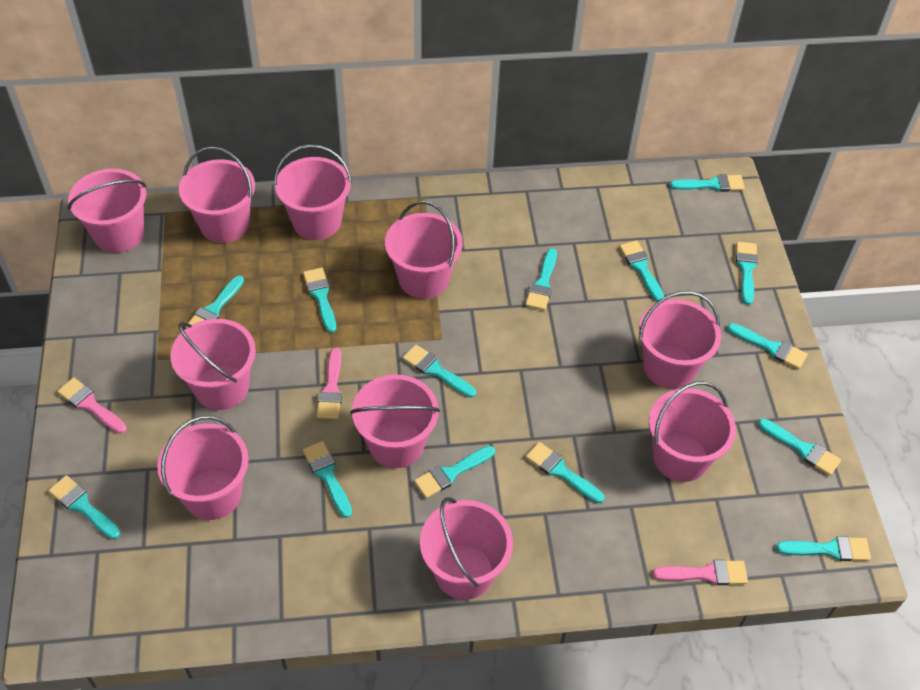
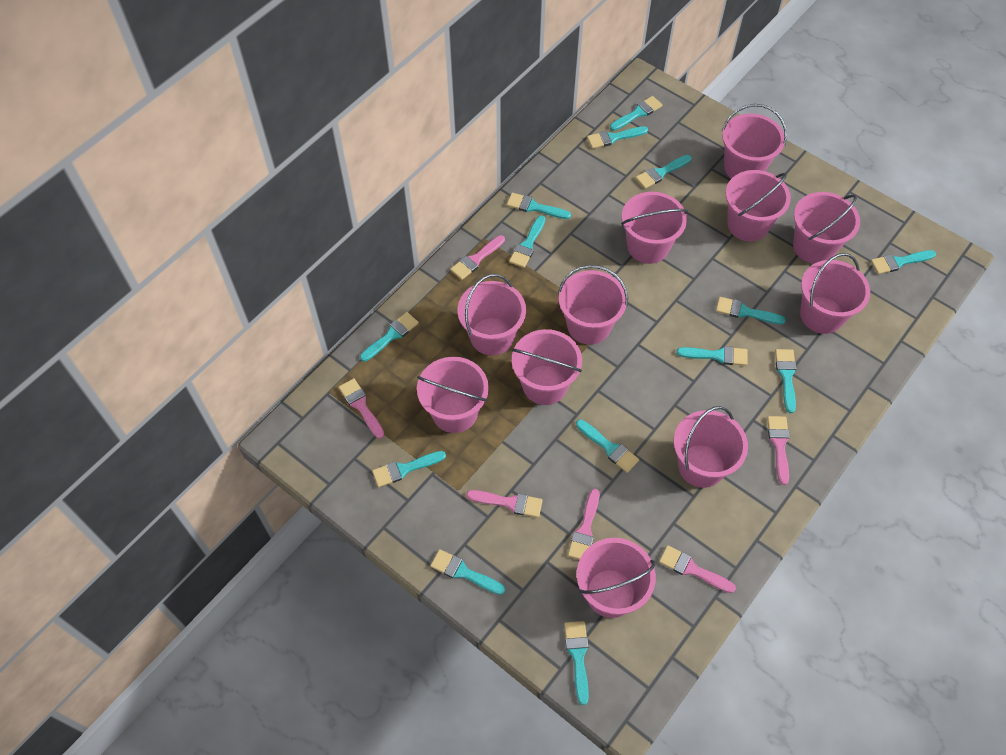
pink brush: 3 -> 6
pink bucket: 10 -> 11

